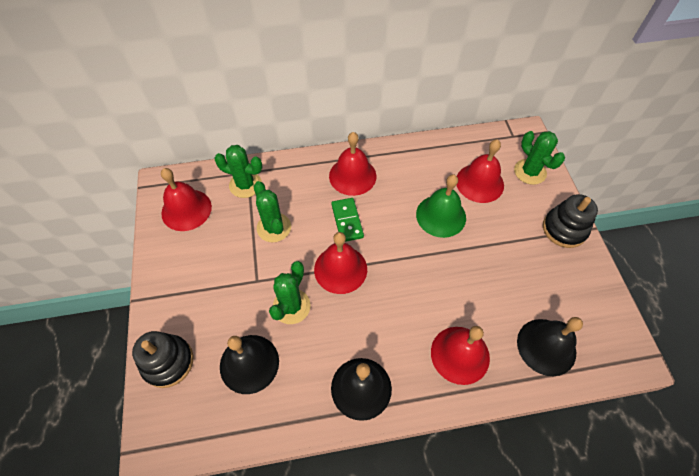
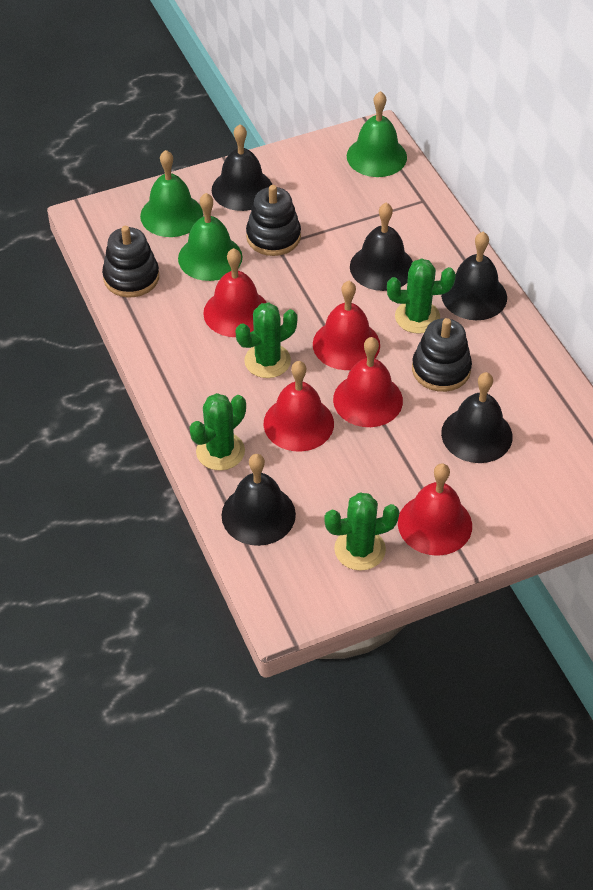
black bell: 3 -> 5
black stacking toy: 2 -> 3
green bell: 1 -> 3
green domino: 1 -> 0

